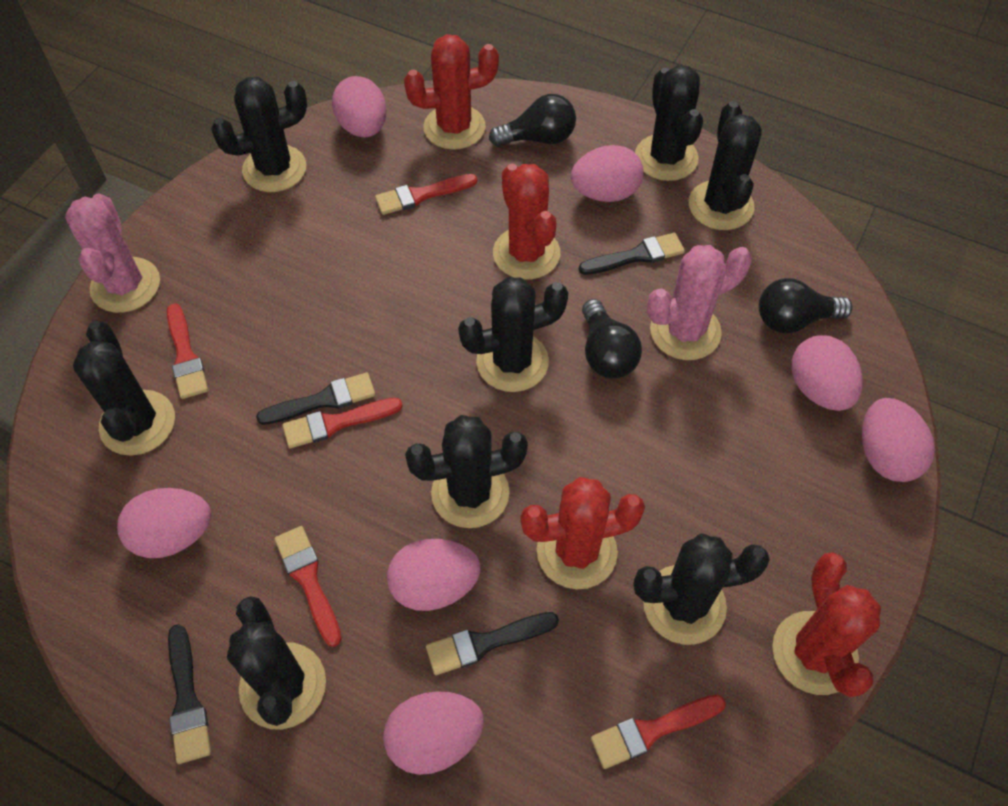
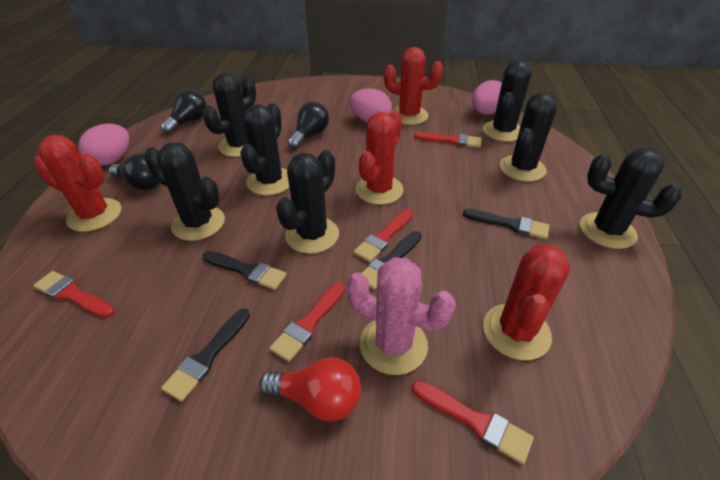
black cactus: 8 -> 7
pink cactus: 2 -> 1
pink egg: 7 -> 3
red light bulb: 0 -> 1

